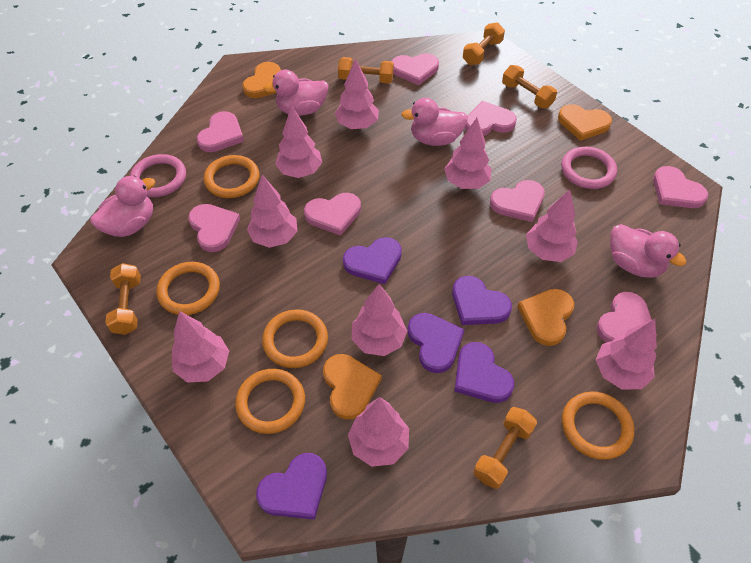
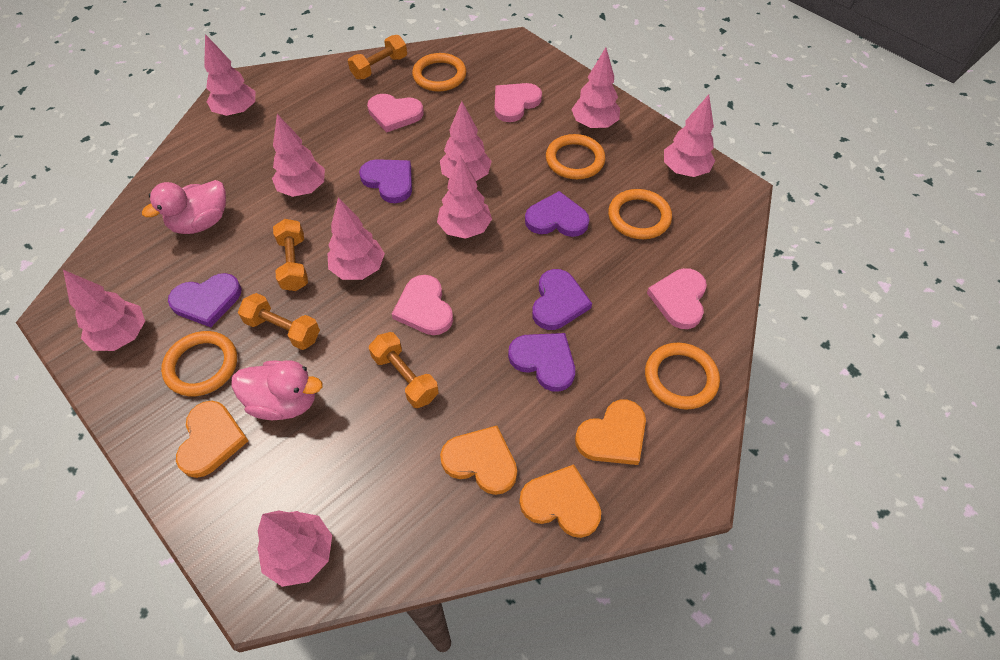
orange dumbbell: 5 -> 4
pink duck: 4 -> 2
pink heart: 8 -> 4
pink ring: 2 -> 0

